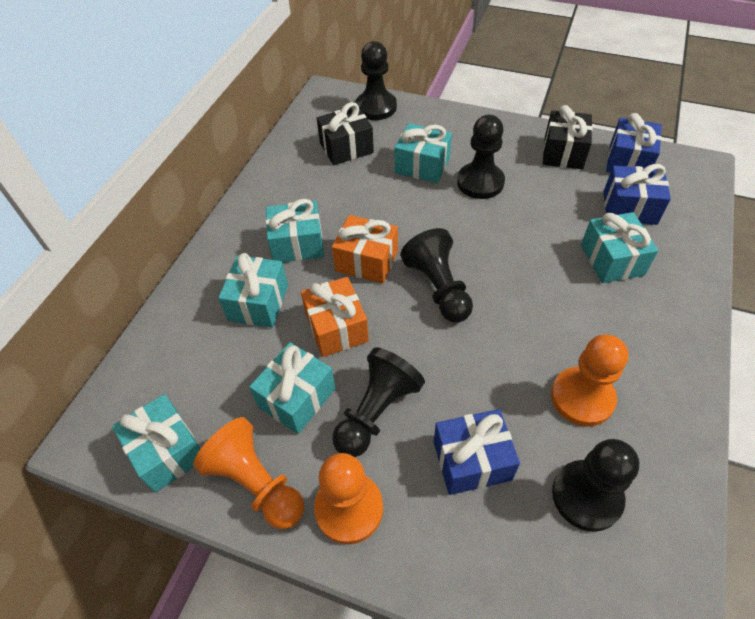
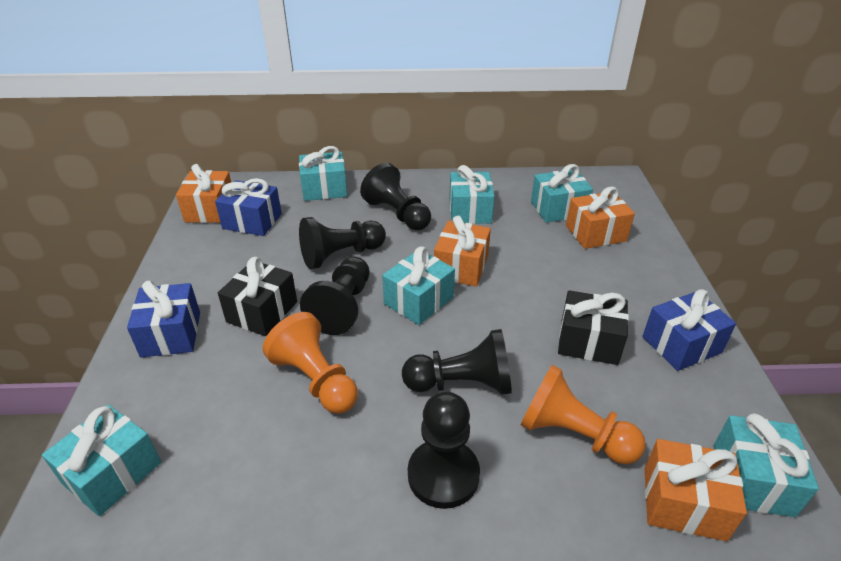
orange gift: 2 -> 4
orange pawn: 3 -> 2

